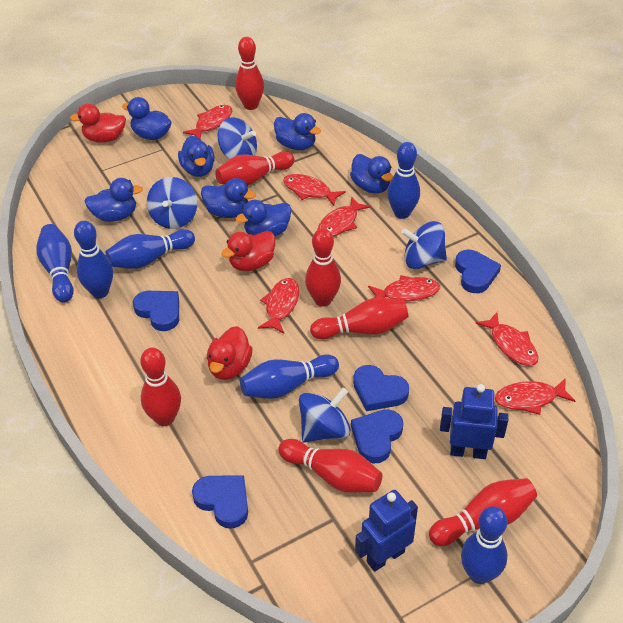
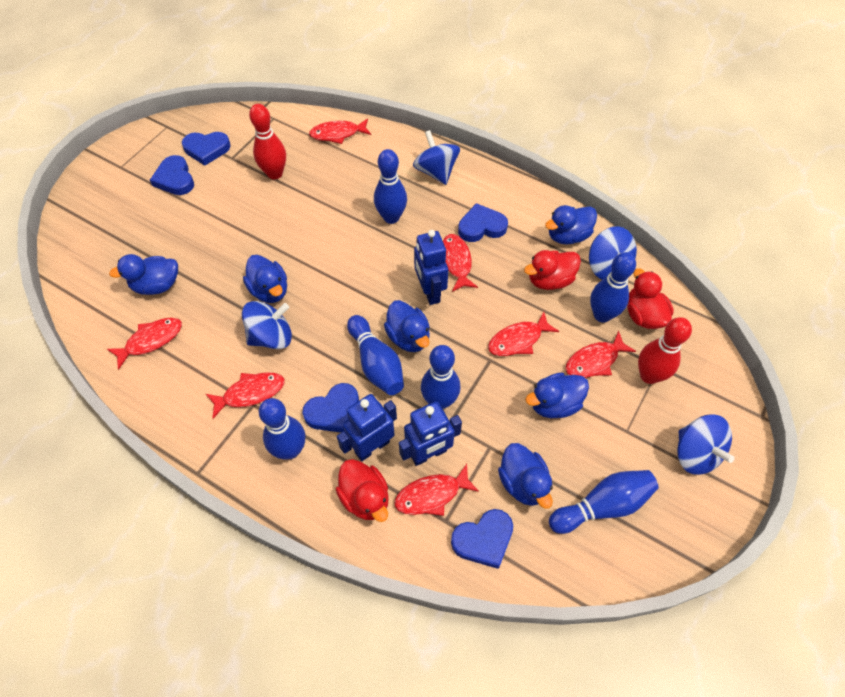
blue duck: 7 -> 6
blue robot: 2 -> 3
red bowling pin: 7 -> 2

